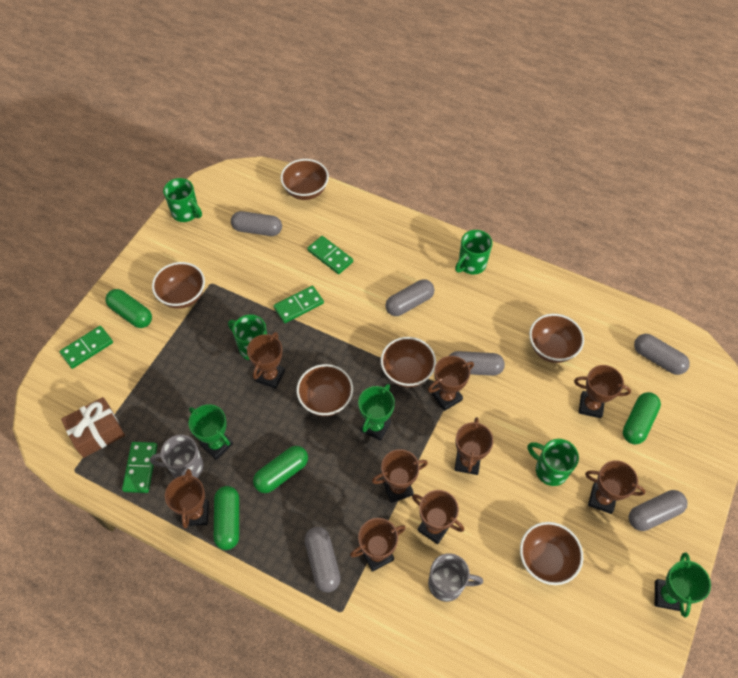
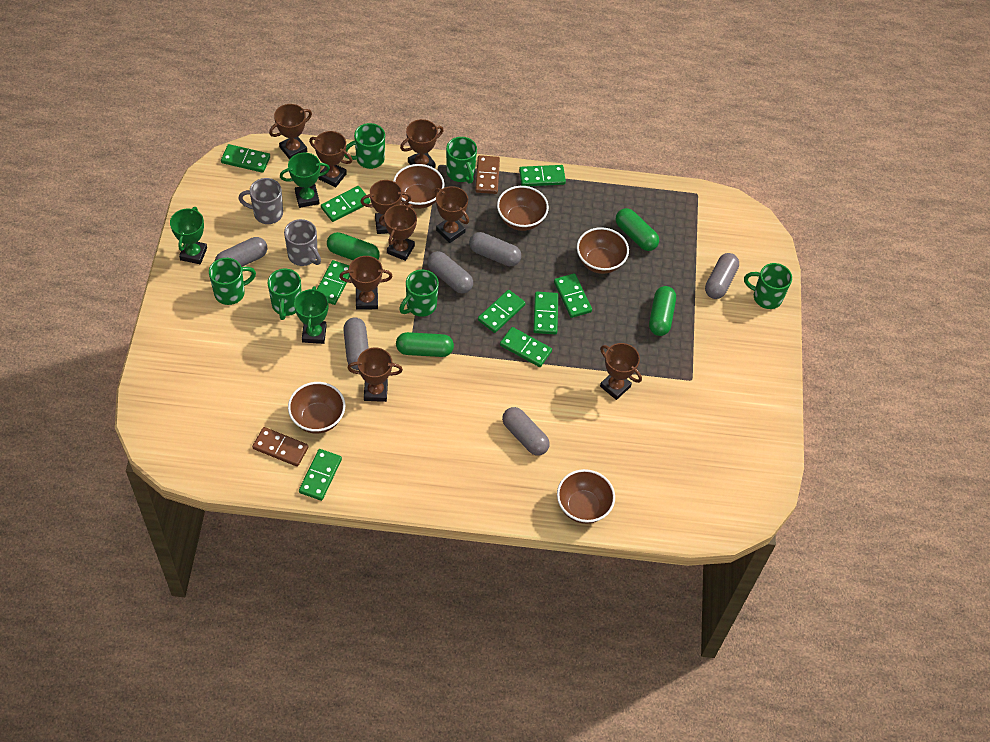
brown bowl: 6 -> 5
brown domino: 0 -> 2
brown gift: 1 -> 0
green domino: 4 -> 9
green mug: 4 -> 6

